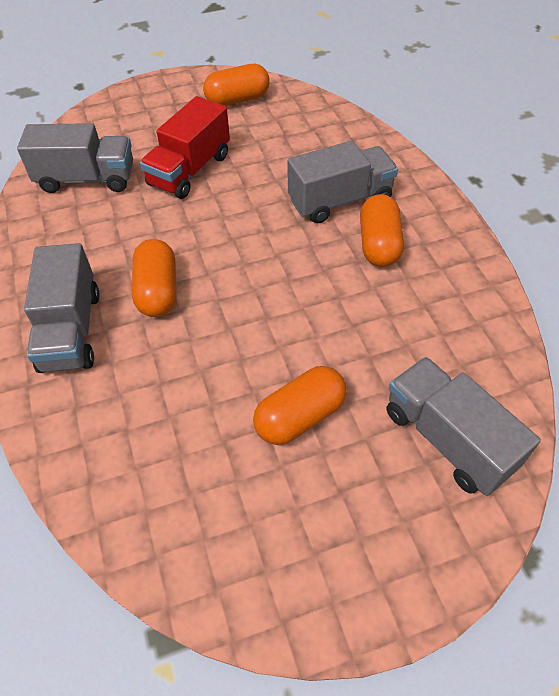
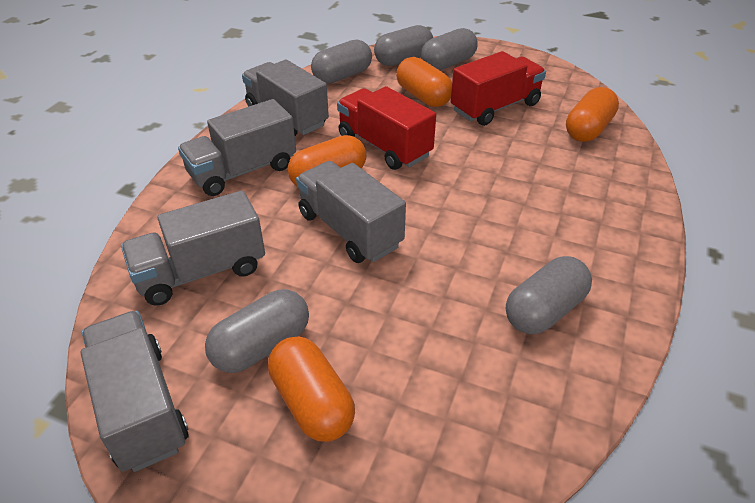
grey capsule: 0 -> 5
grey truck: 4 -> 5
red truck: 1 -> 2

